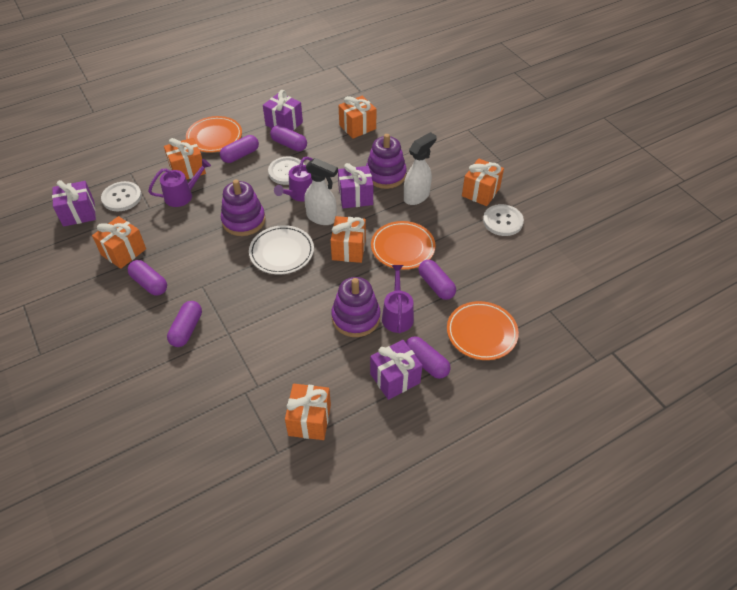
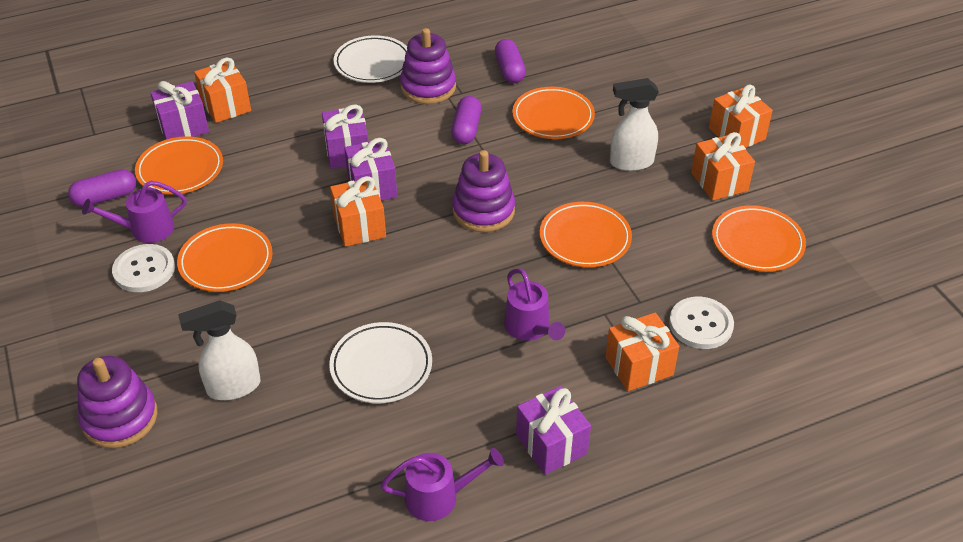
orange gift: 6 -> 5
orange plate: 3 -> 5
purple capsule: 6 -> 3
white button: 3 -> 2
white plate: 1 -> 2

